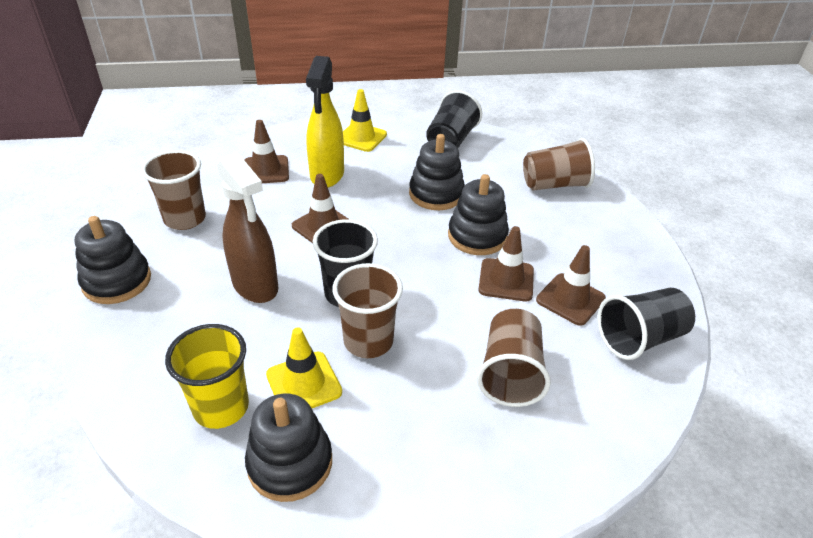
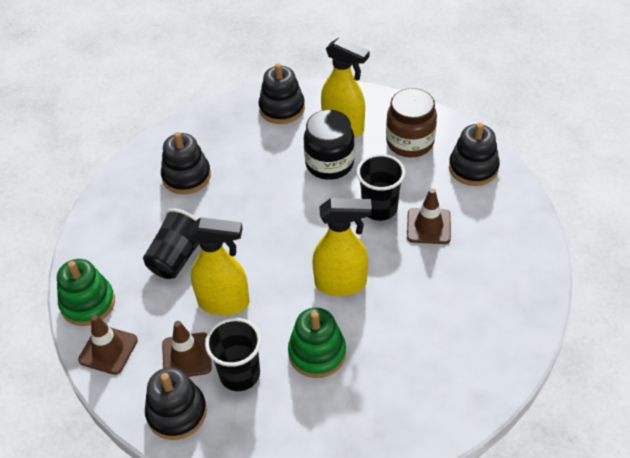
black jar: 0 -> 1
brown cup: 4 -> 0
brown jar: 0 -> 1
brown spray bottle: 1 -> 0
brown traffic cone: 4 -> 3
green stacking toy: 0 -> 2
yellow cup: 1 -> 0
yellow spray bottle: 1 -> 3
yellow traffic cone: 2 -> 0

